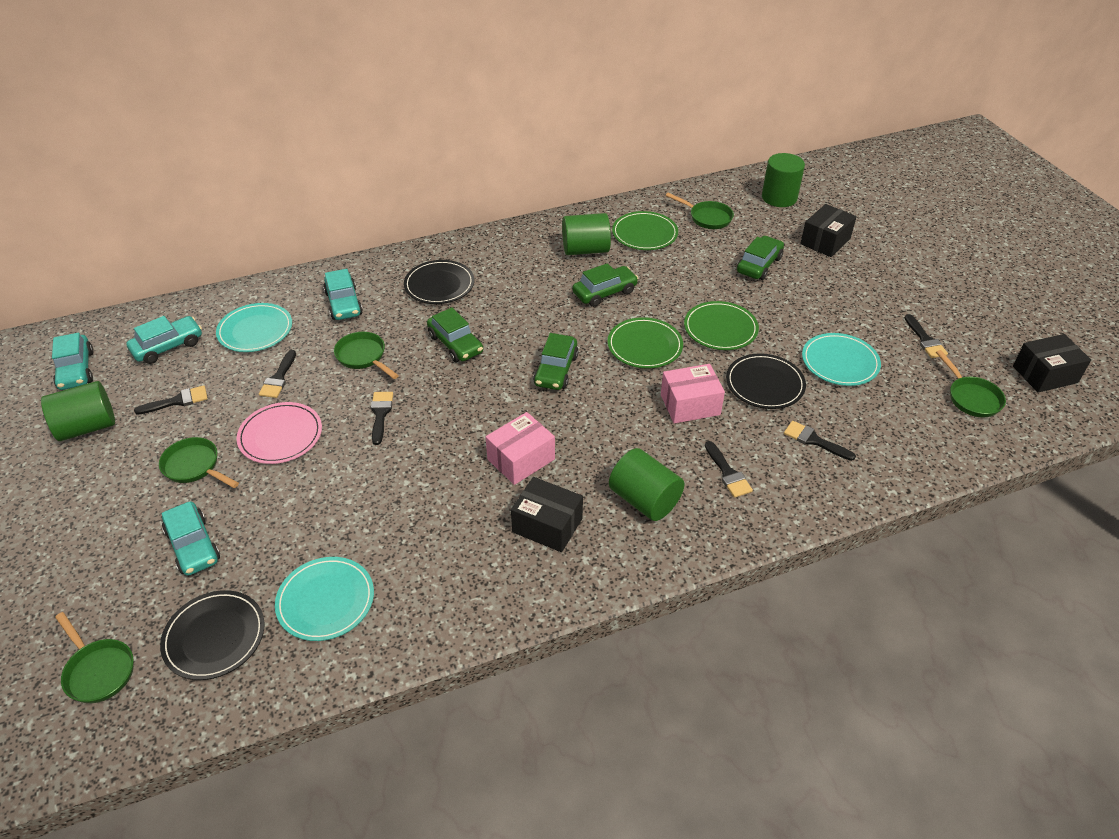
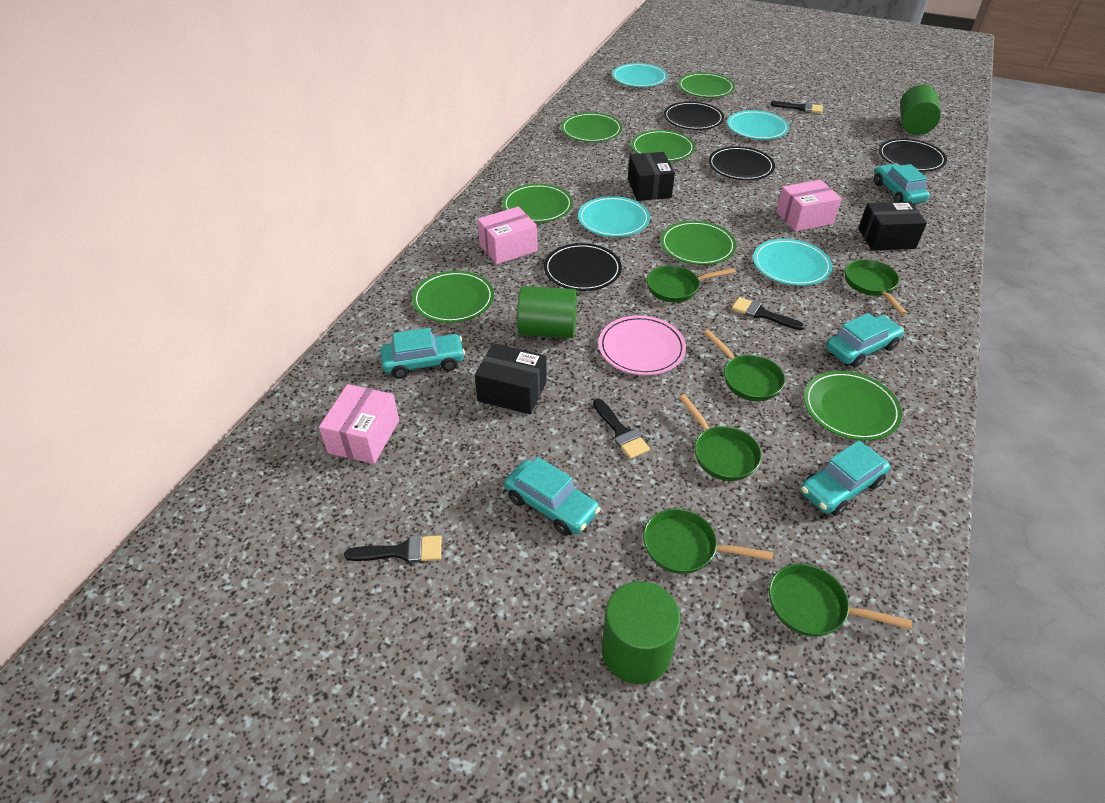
black brush: 6 -> 4
black plate: 3 -> 4
green car: 4 -> 0
green cylinder: 4 -> 3
green pan: 5 -> 6
green plate: 3 -> 7
pink box: 2 -> 3
turquoise car: 4 -> 5
turquoise plate: 3 -> 4

